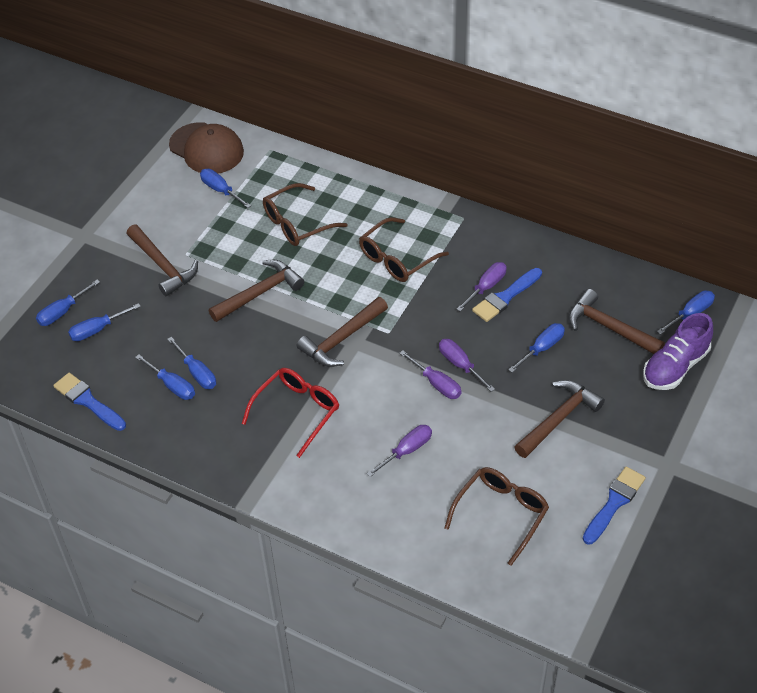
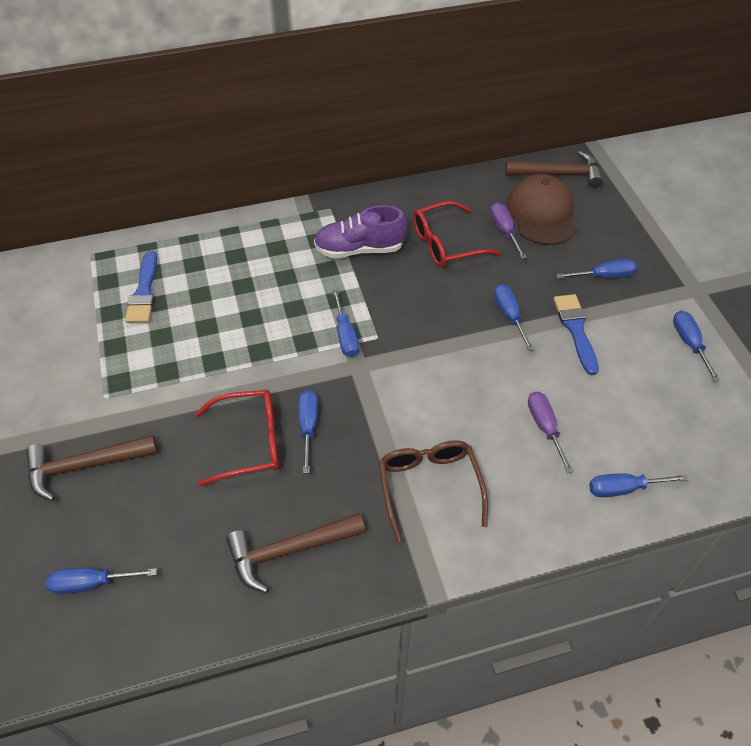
blue brush: 3 -> 2
brown glasses: 3 -> 1
brown hammer: 5 -> 3
purple screwdriver: 4 -> 2
red glasses: 1 -> 2

